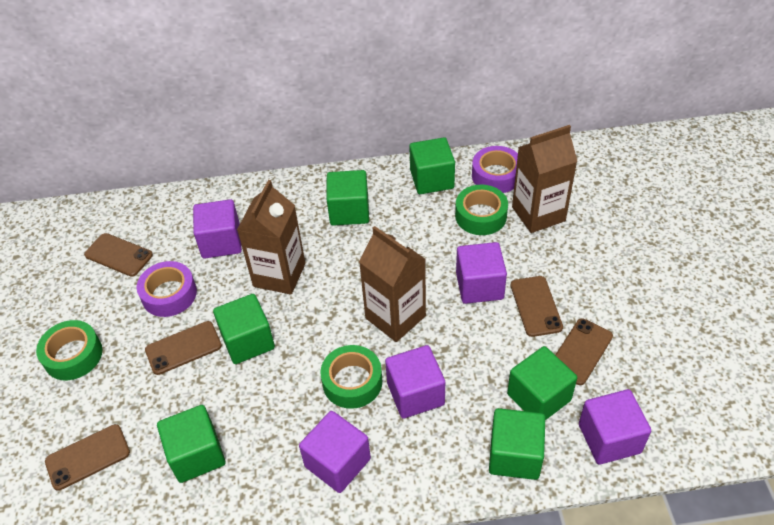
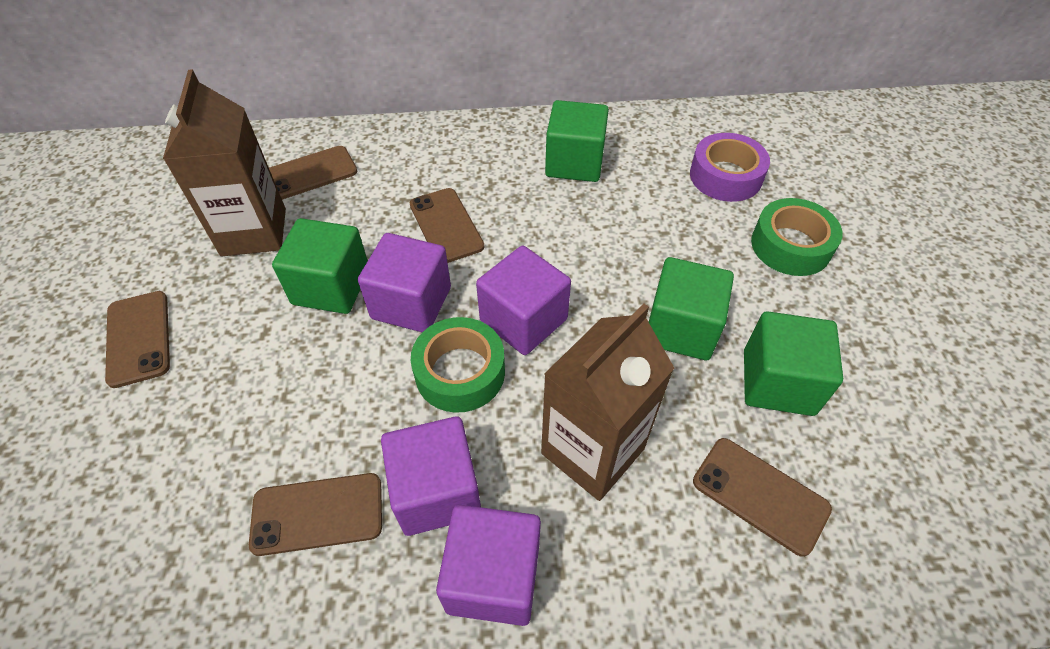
brown carton: 3 -> 2
green cube: 6 -> 4
green tape: 3 -> 2
purple cube: 5 -> 4
purple tape: 2 -> 1

